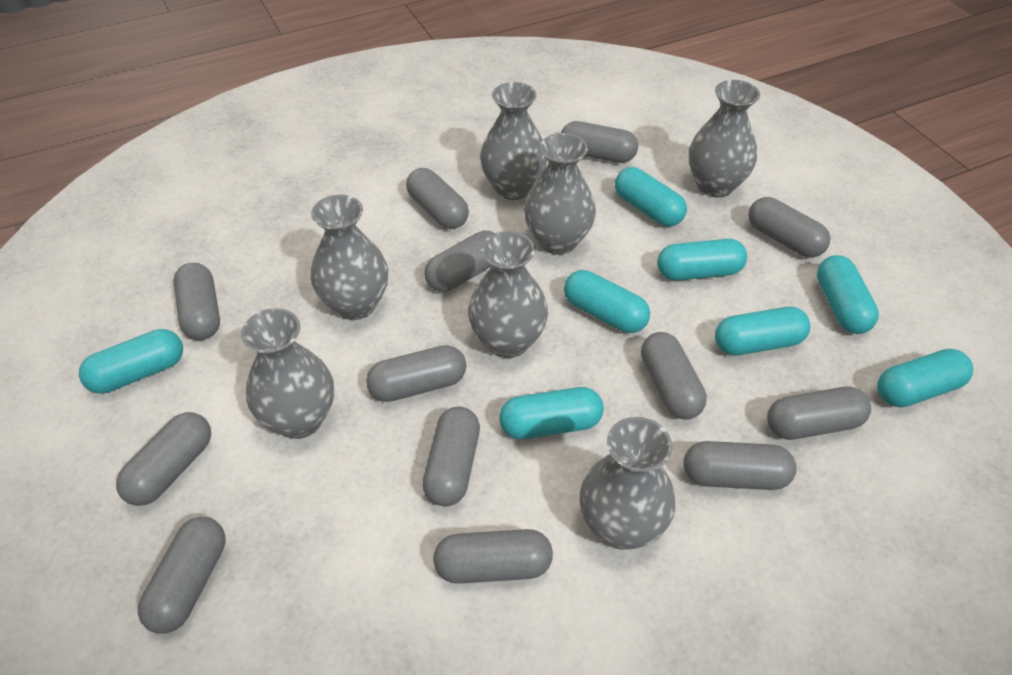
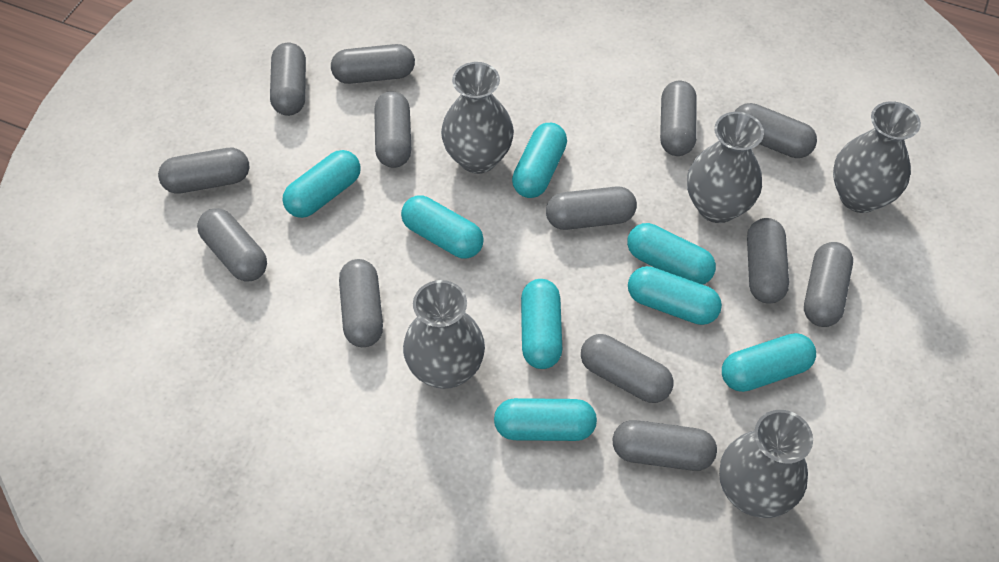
grey vase: 7 -> 5

